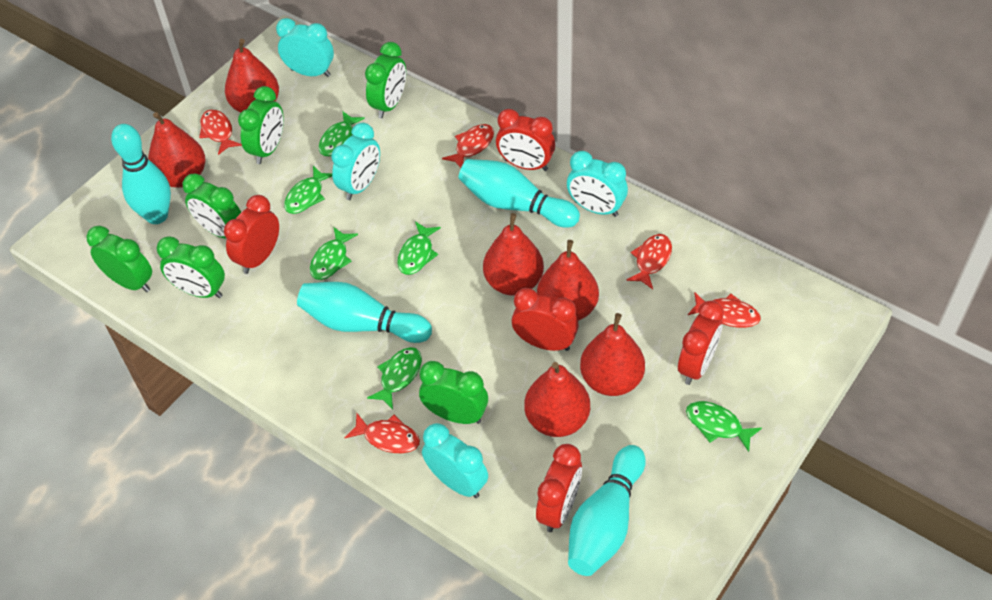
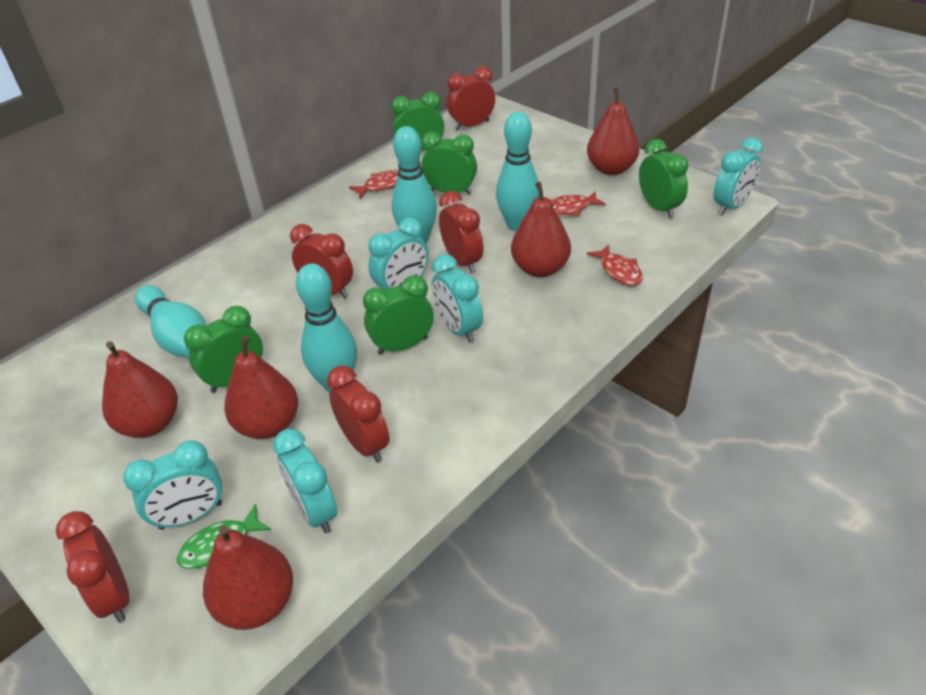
green clock: 6 -> 5
green fish: 6 -> 1
red fish: 5 -> 3
red pear: 6 -> 5
turquoise clock: 4 -> 5

